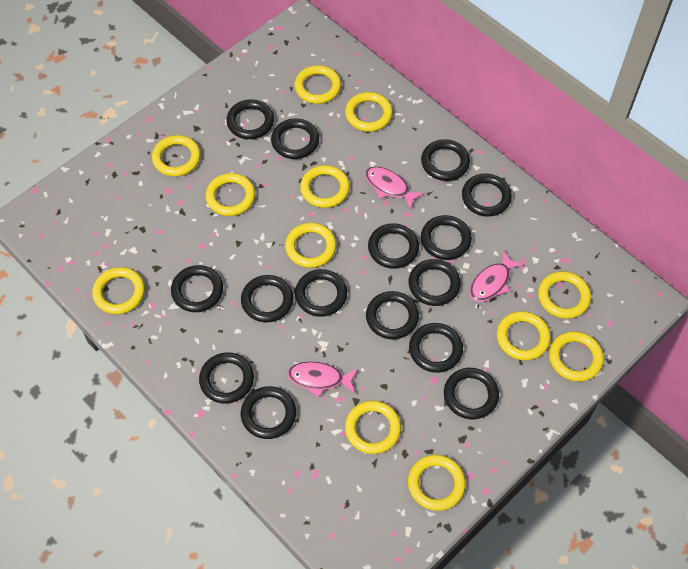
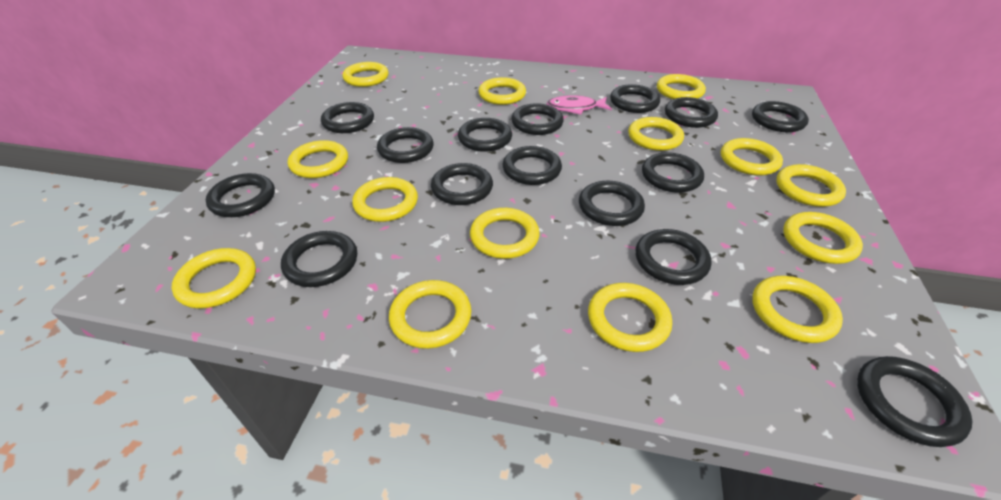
pink fish: 3 -> 1
yellow ring: 12 -> 14

